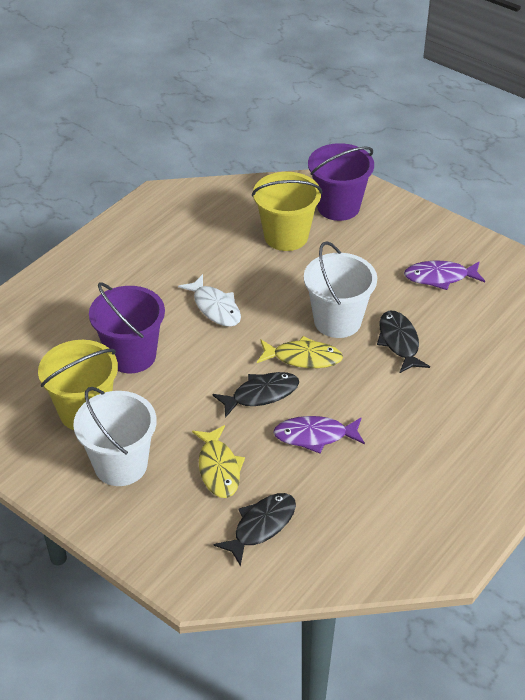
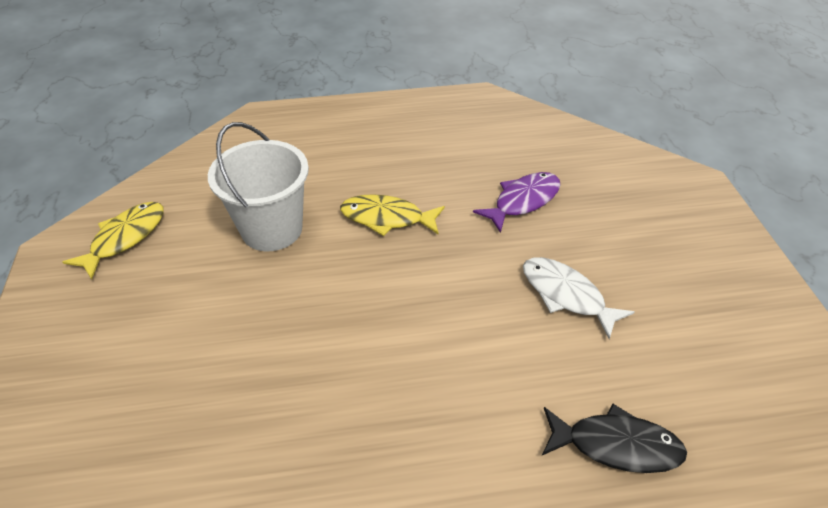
black fish: 3 -> 1
purple bucket: 2 -> 0
purple fish: 2 -> 1
white bucket: 2 -> 1
yellow bucket: 2 -> 0

